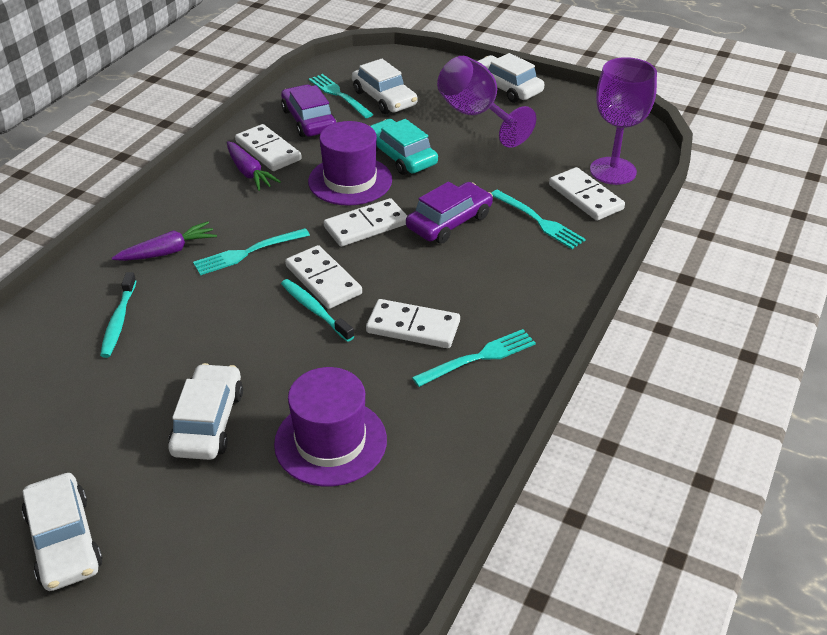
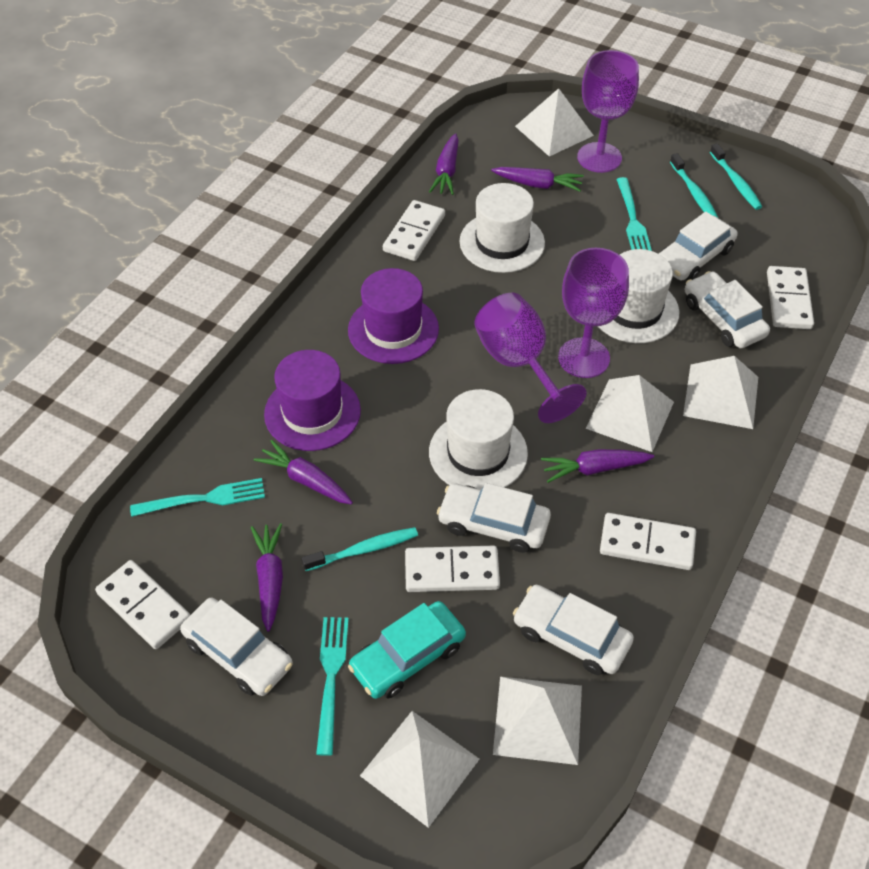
purple car: 2 -> 0
purple carrot: 2 -> 5
purple goblet: 2 -> 3
turquoise fork: 4 -> 3
turquoise toothbrush: 2 -> 3
white car: 4 -> 5
white hat: 0 -> 3
white pyramid: 0 -> 5

